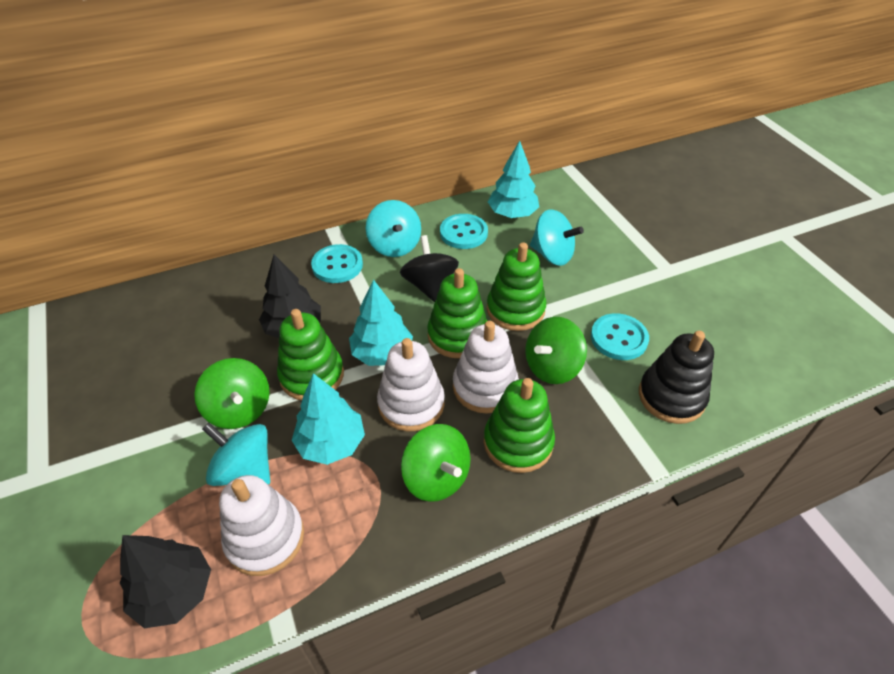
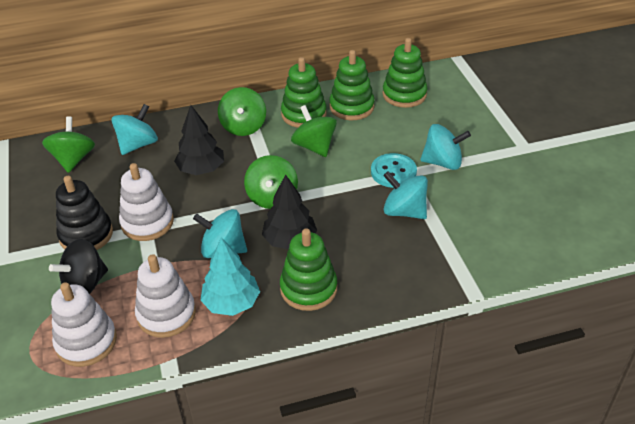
green spinning top: 3 -> 4
turquoise button: 3 -> 1
turquoise spinning top: 3 -> 4
turquoise tree: 3 -> 1

